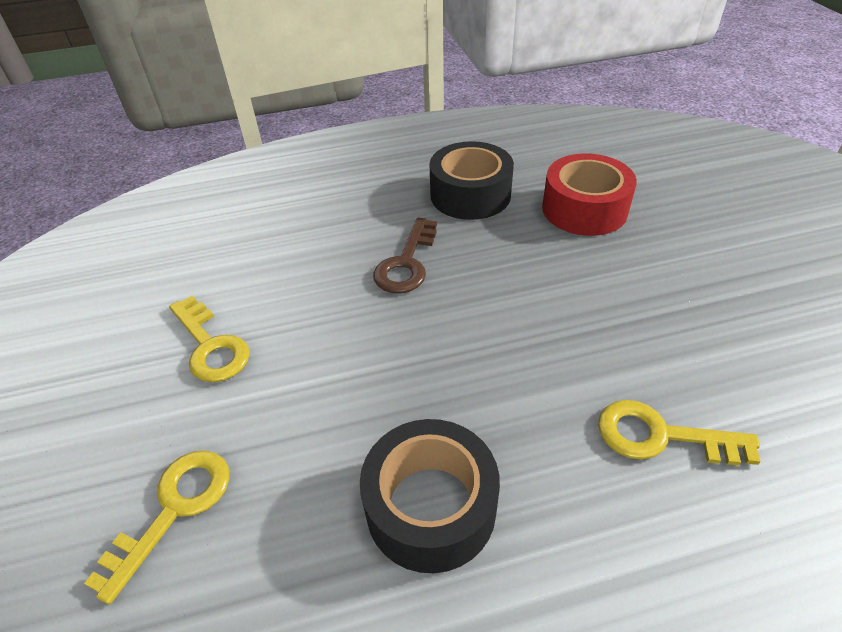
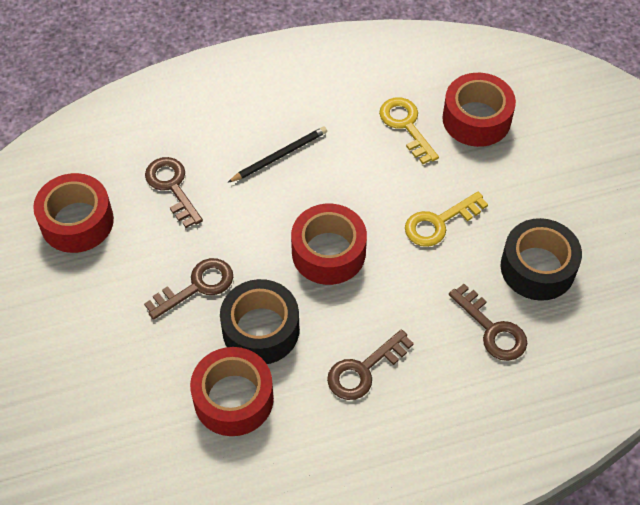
black pencil: 0 -> 1
brown key: 1 -> 4
red tape: 1 -> 4
yellow key: 3 -> 2

